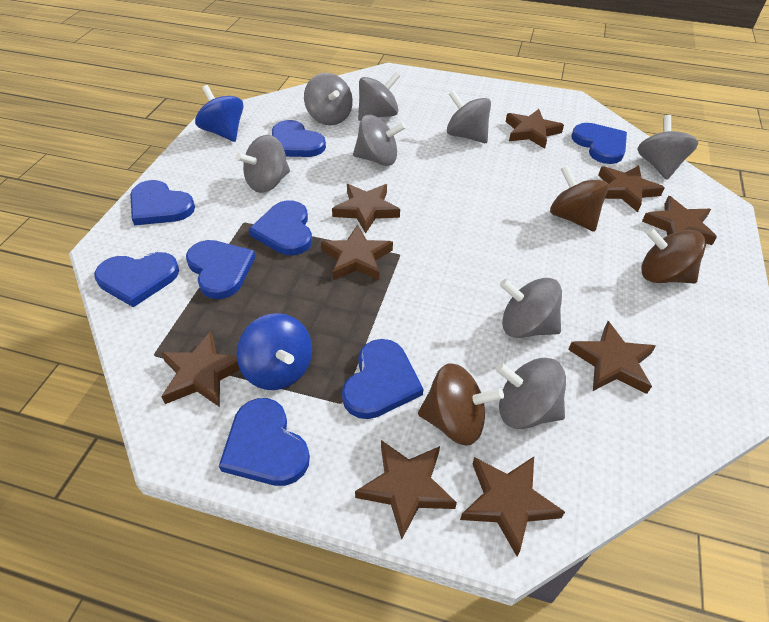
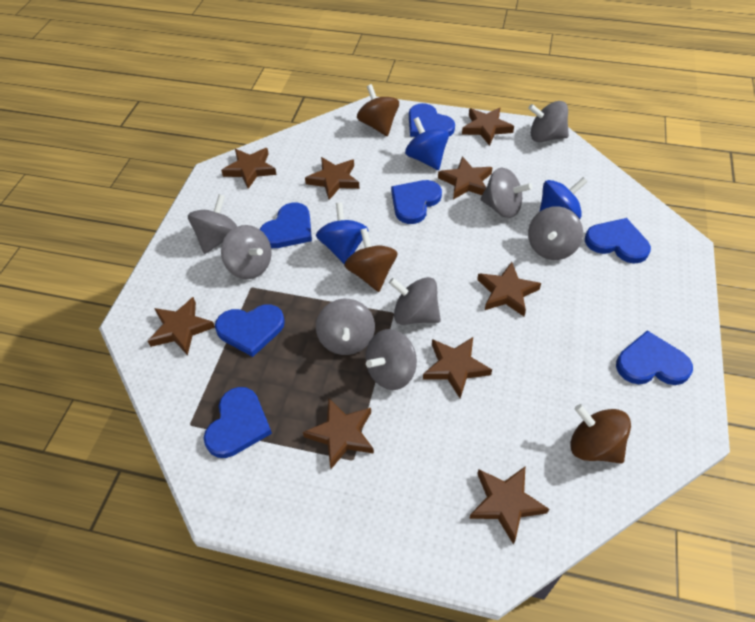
blue heart: 8 -> 7
blue spinning top: 2 -> 3

